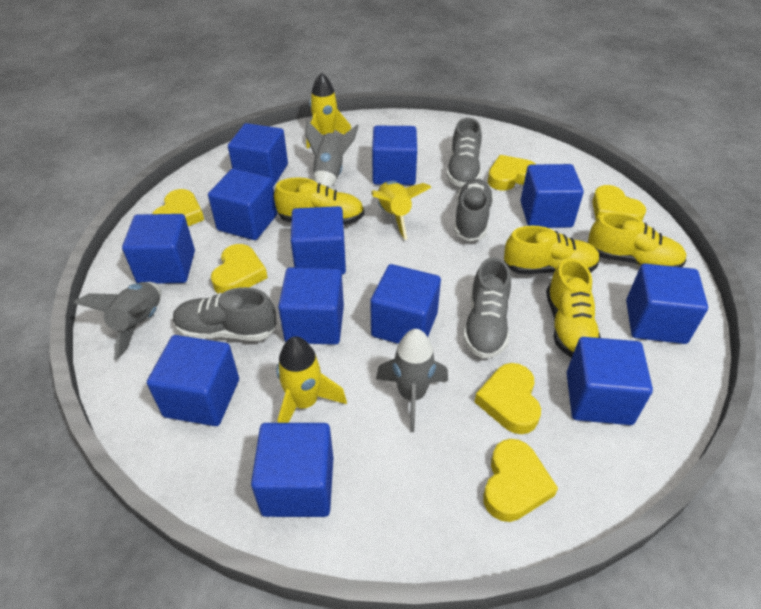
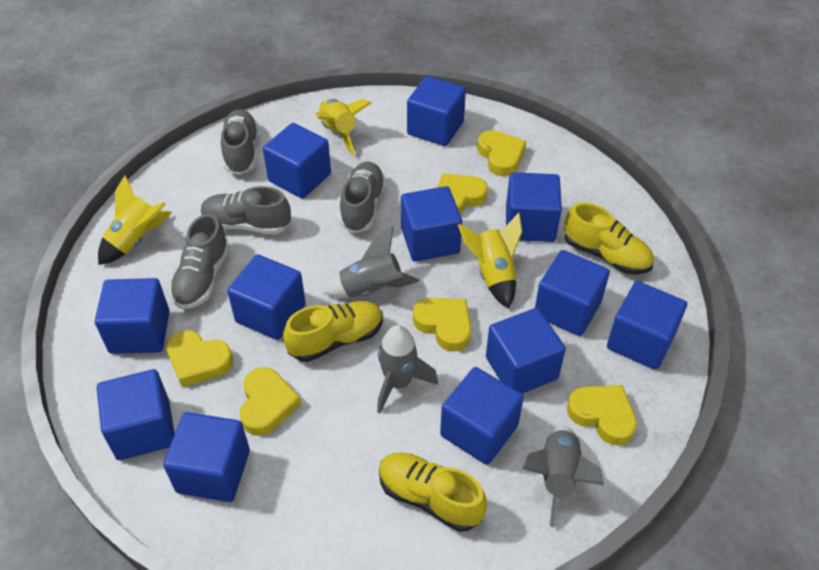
yellow shoe: 4 -> 3

